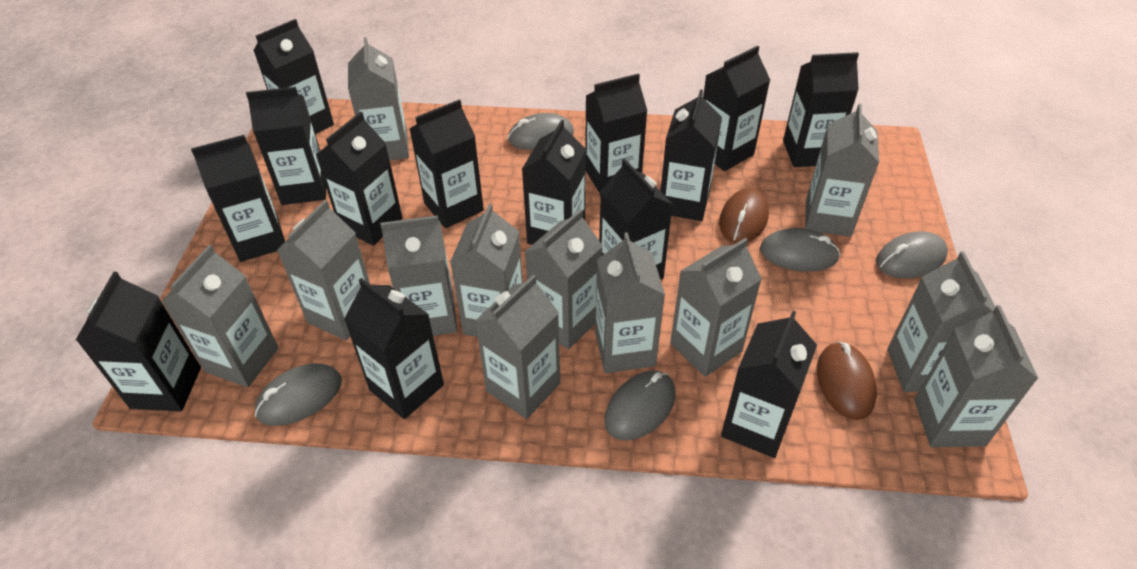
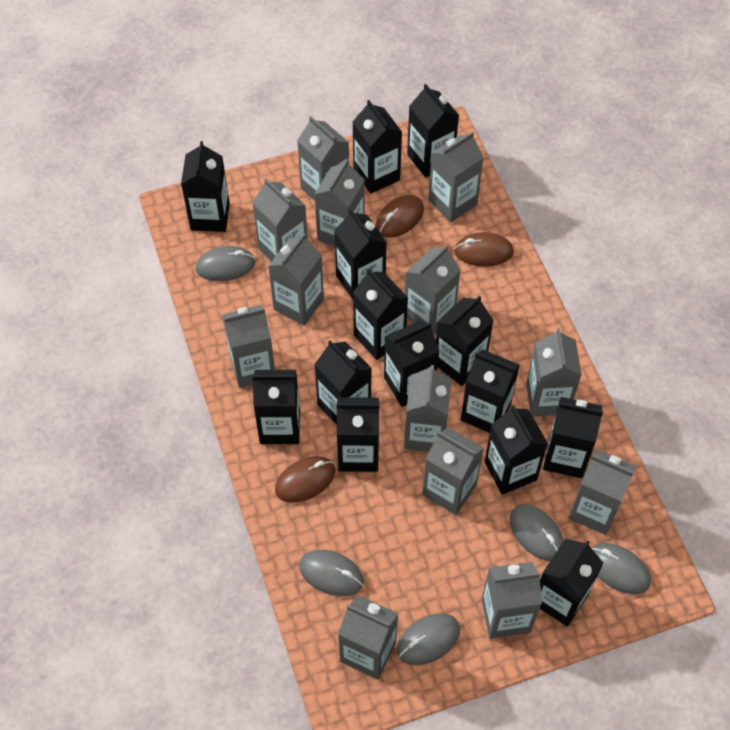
brown mouse: 2 -> 3
grey carton: 12 -> 13

